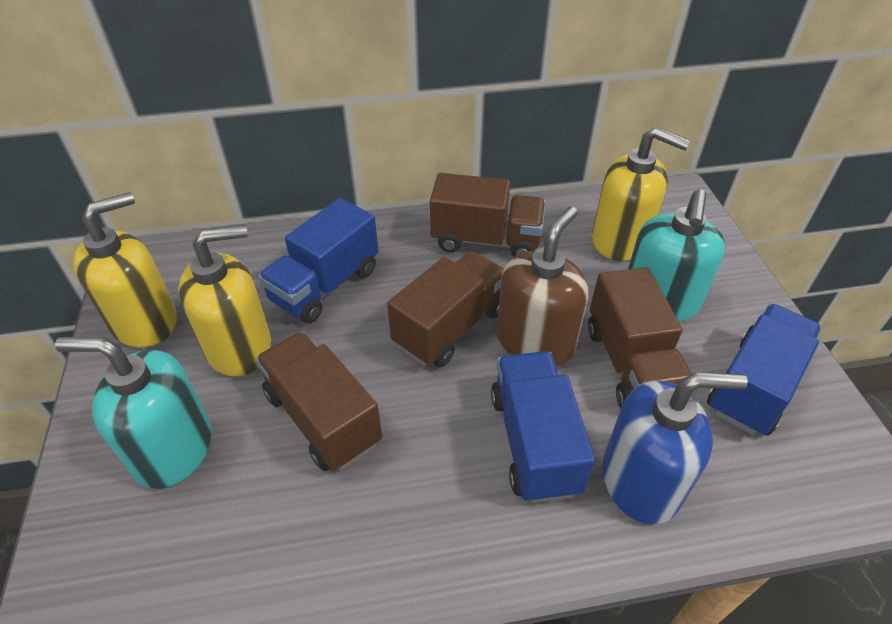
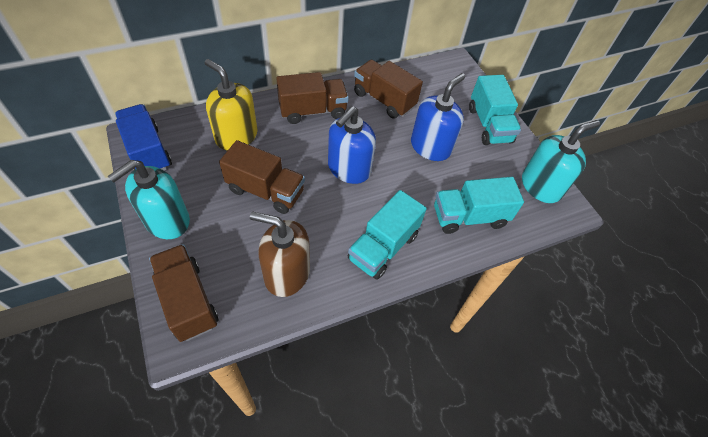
blue soap dispenser: 1 -> 2
blue truck: 3 -> 1
turquoise truck: 0 -> 3
yellow soap dispenser: 3 -> 1

